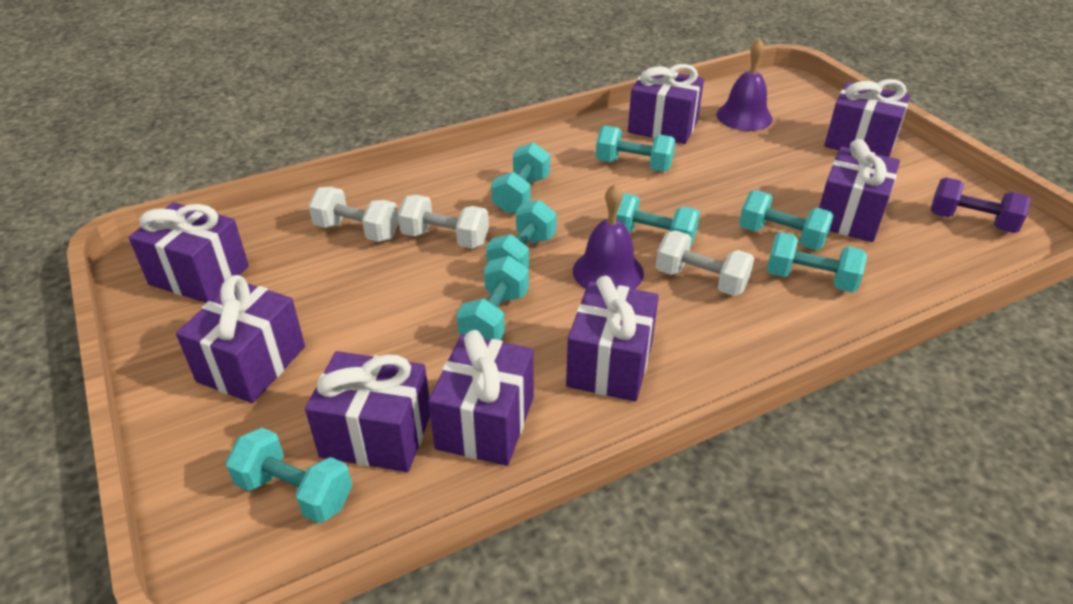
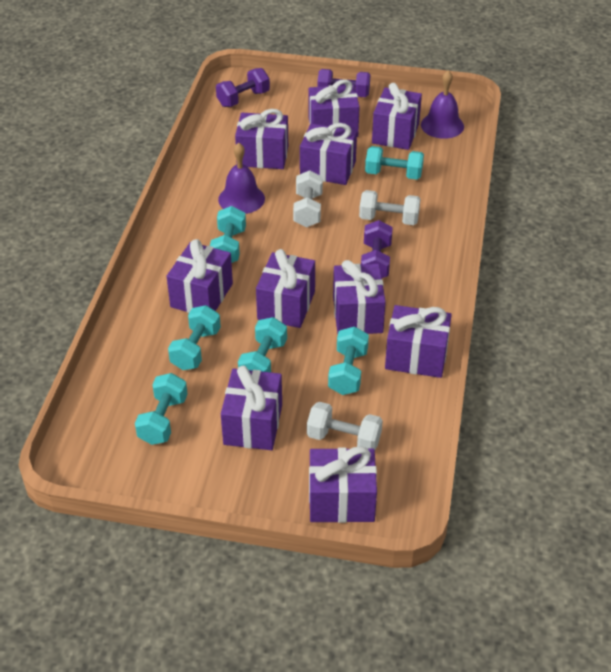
purple dumbbell: 1 -> 3
purple gift: 8 -> 10
turquoise dumbbell: 8 -> 6

